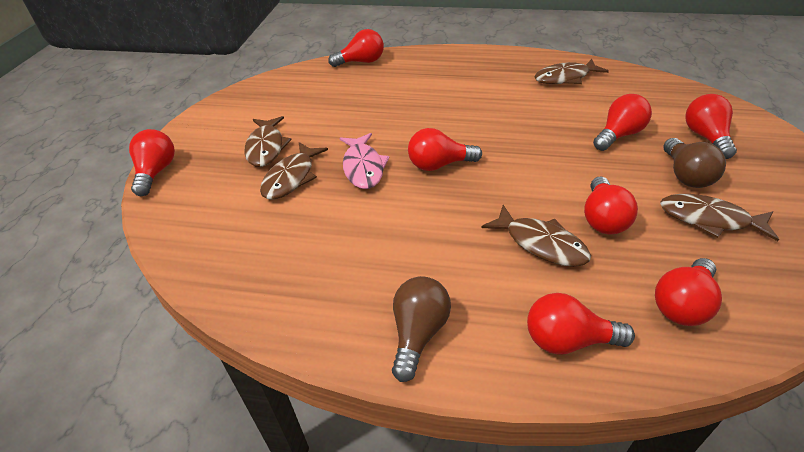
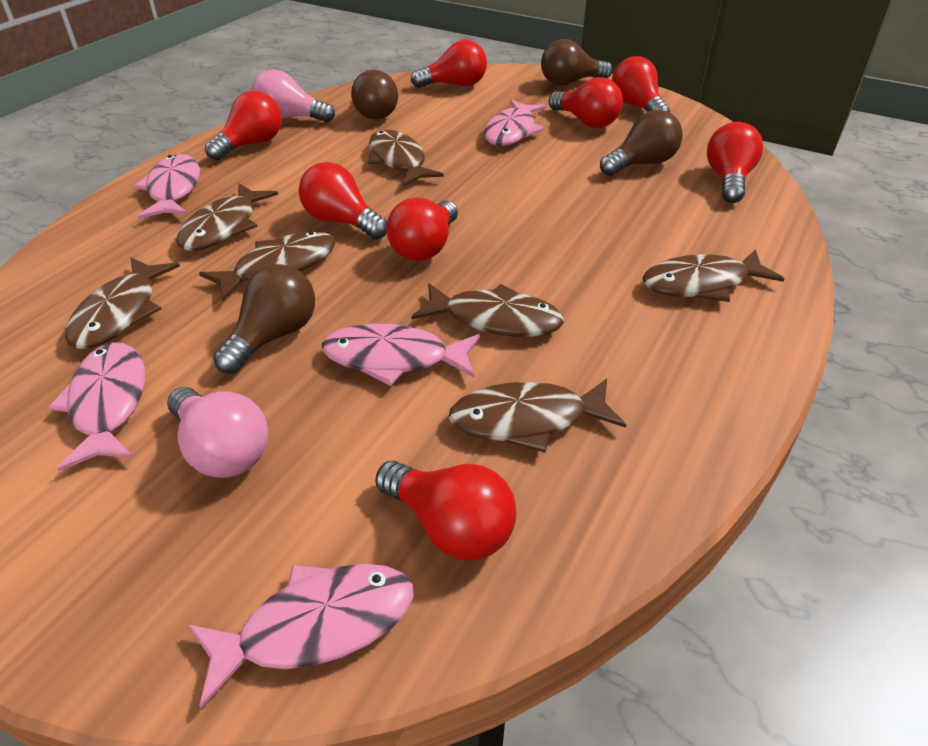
brown fish: 5 -> 7
brown light bulb: 2 -> 4
pink fish: 1 -> 5
pink light bulb: 0 -> 2

